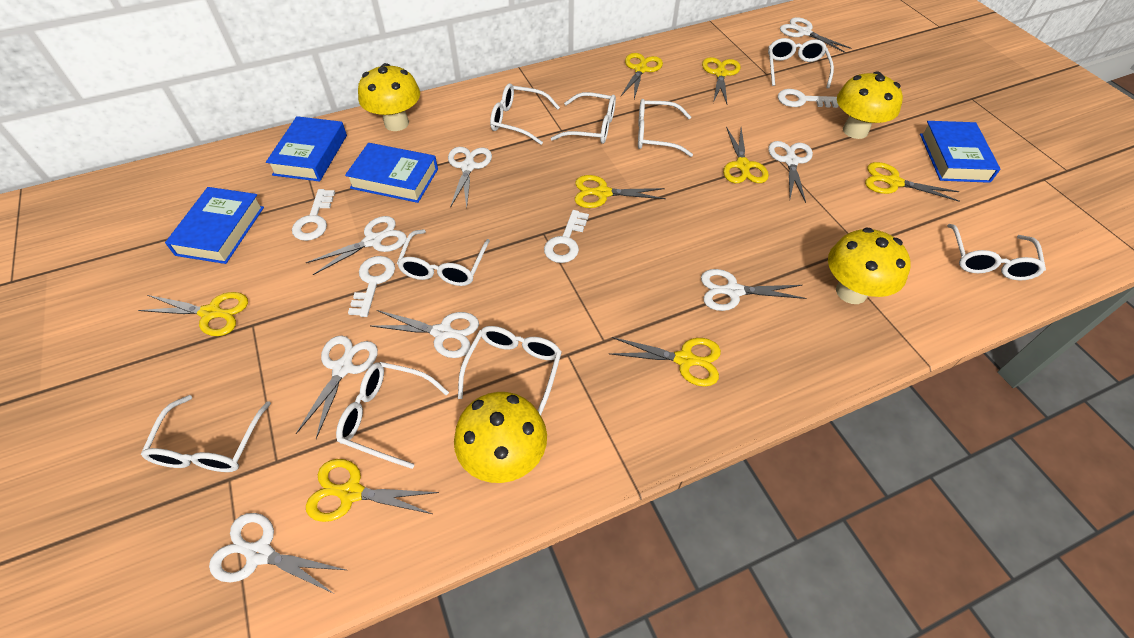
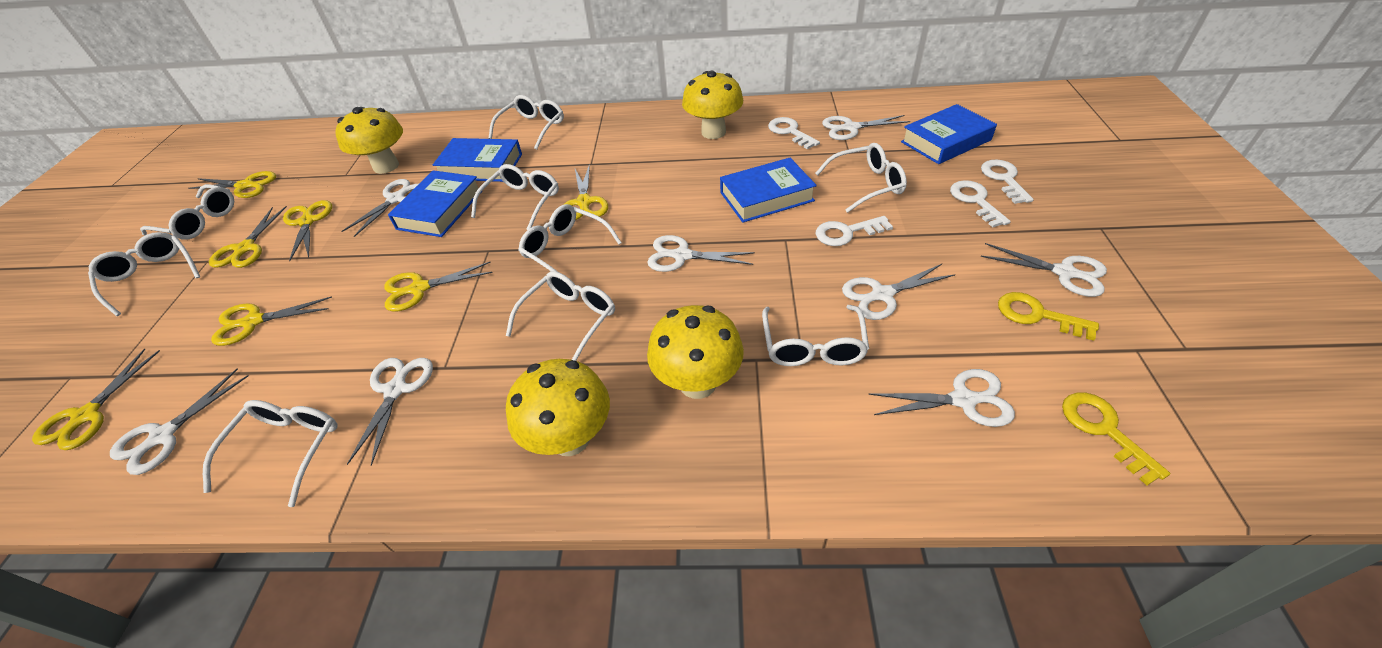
yellow key: 0 -> 2
yellow scissors: 8 -> 7

